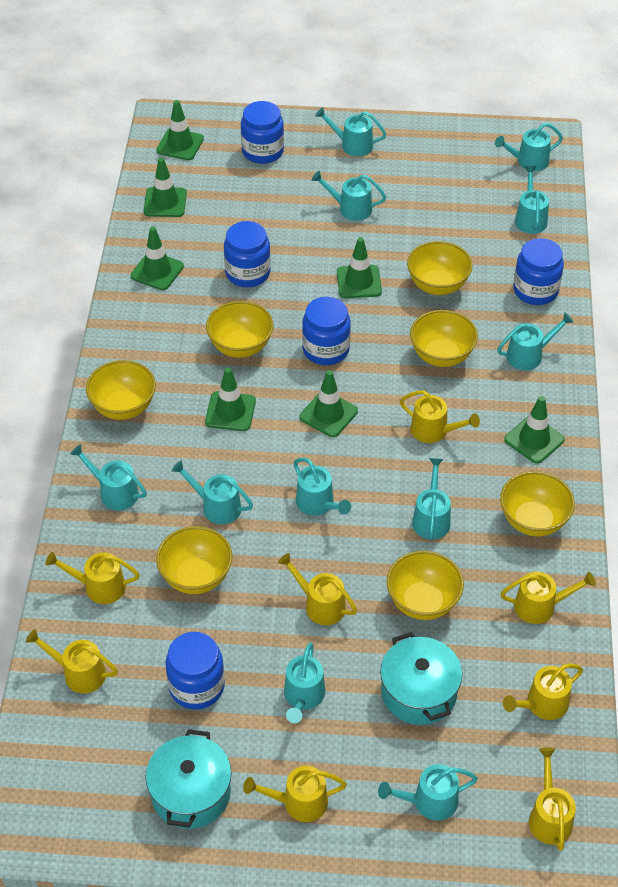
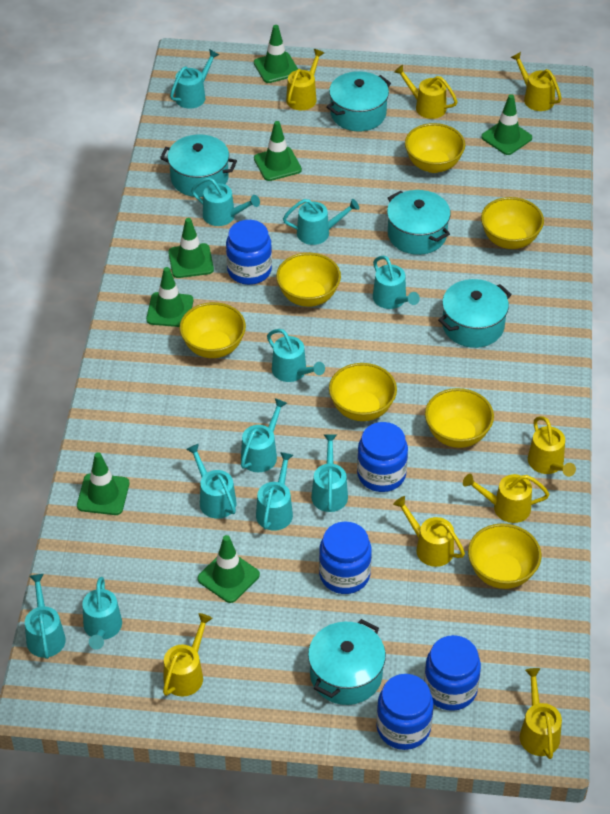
turquoise pot: 2 -> 5

